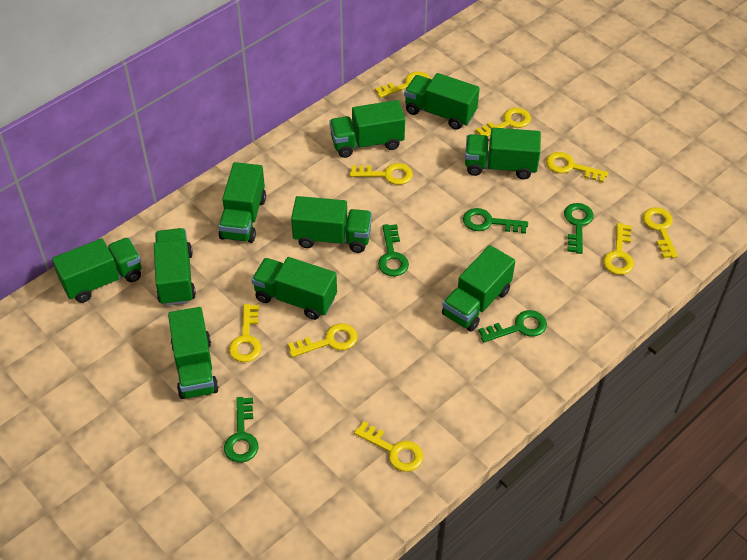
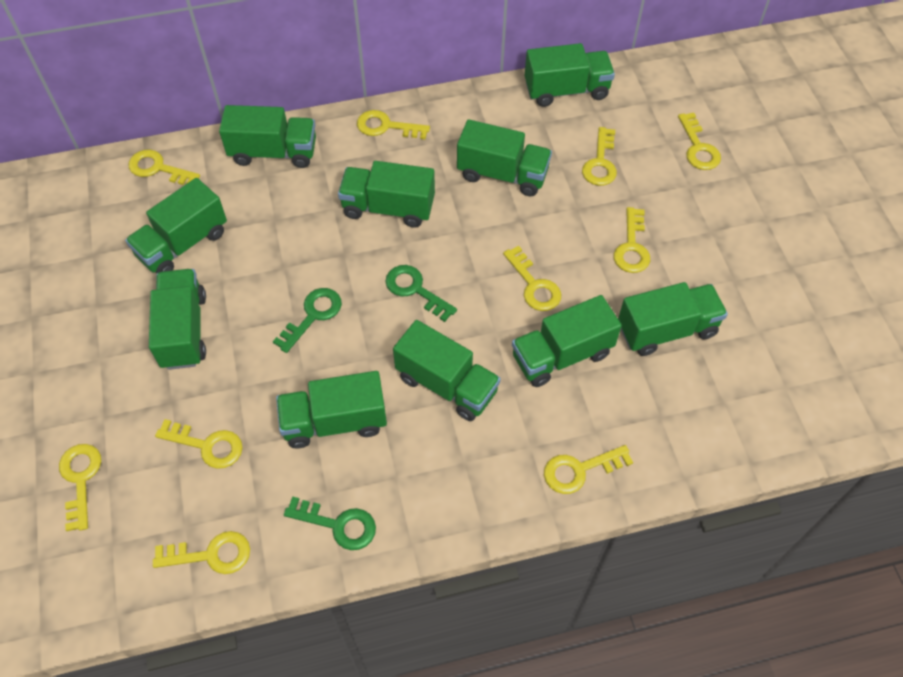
green key: 5 -> 3
yellow key: 9 -> 10

